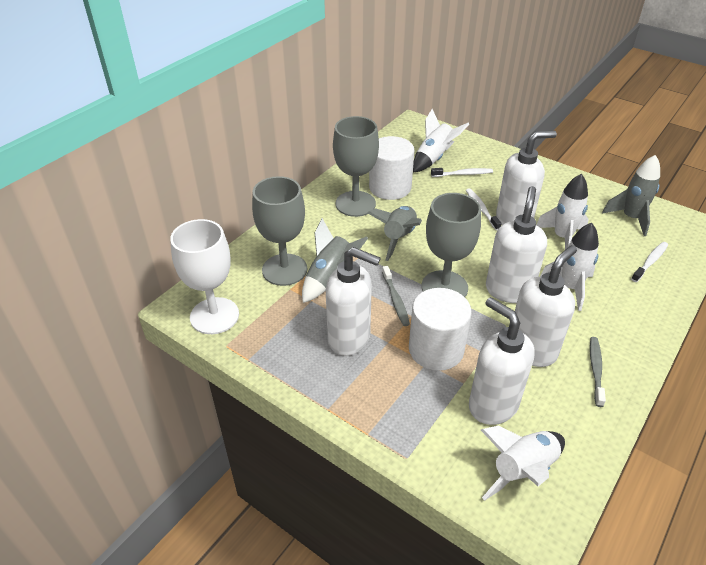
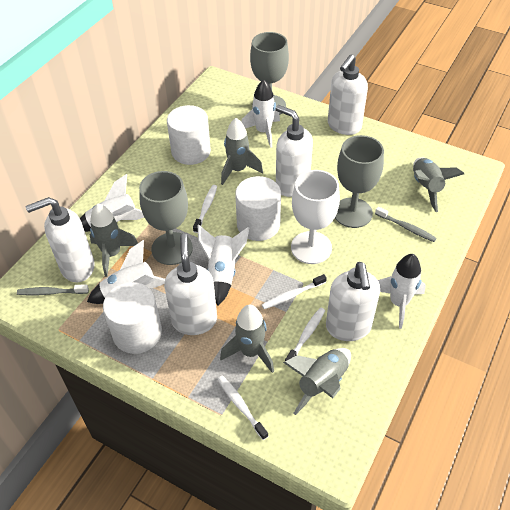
grey rocket: 3 -> 5
white cylinder: 2 -> 3
white rocket: 4 -> 5
white toothbrush: 3 -> 4

